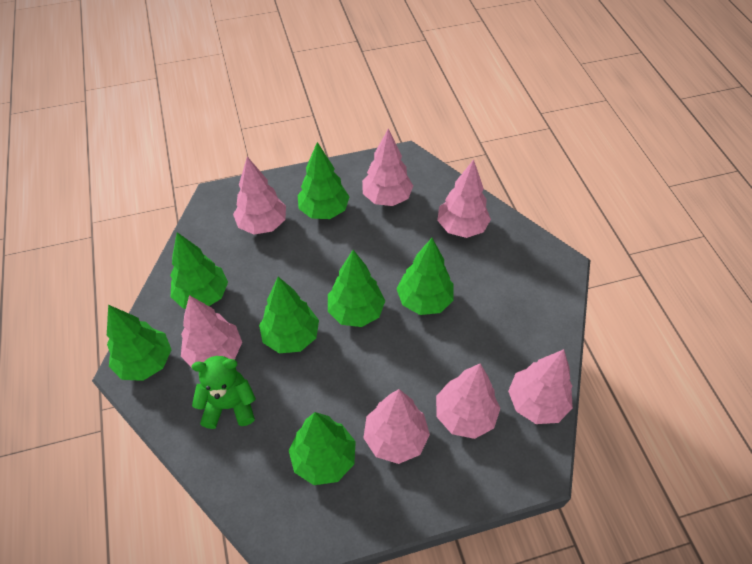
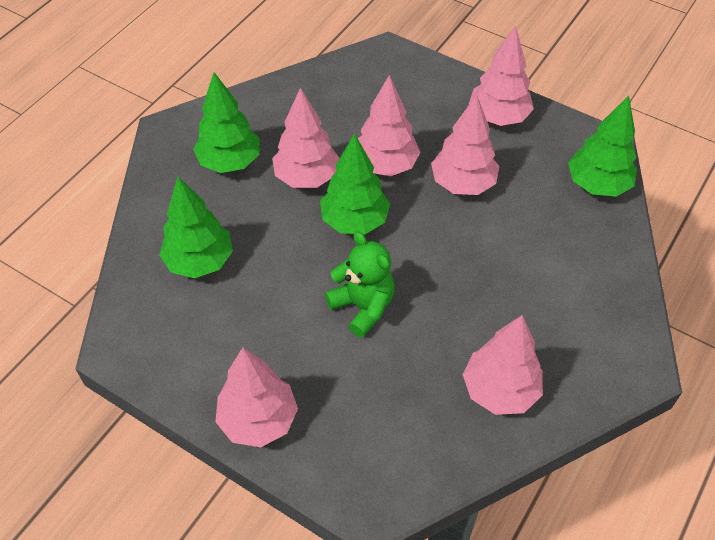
green tree: 7 -> 4
pink tree: 7 -> 6

